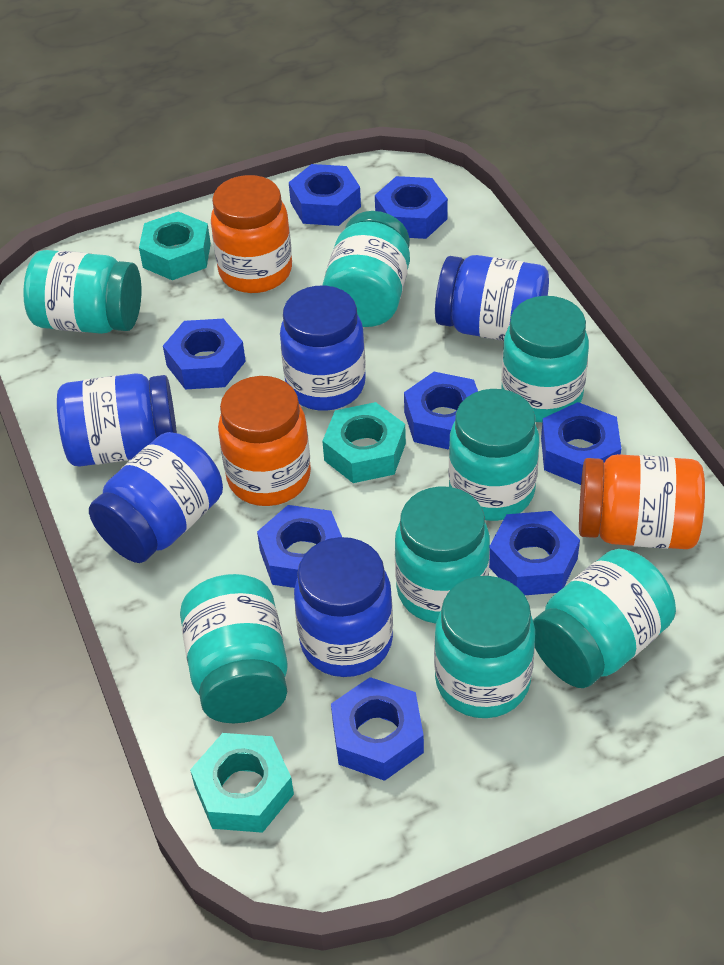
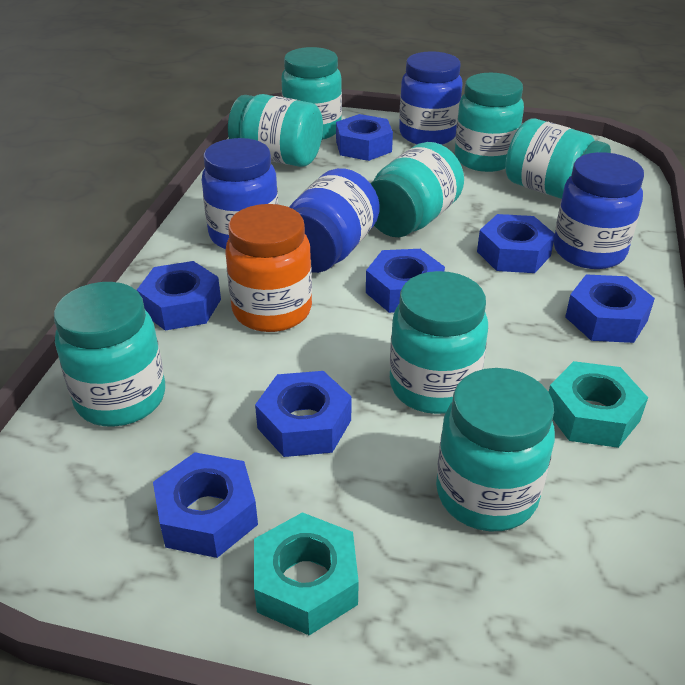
blue jar: 5 -> 4
blue nut: 8 -> 7
orange jar: 3 -> 1
turquoise nut: 3 -> 2

